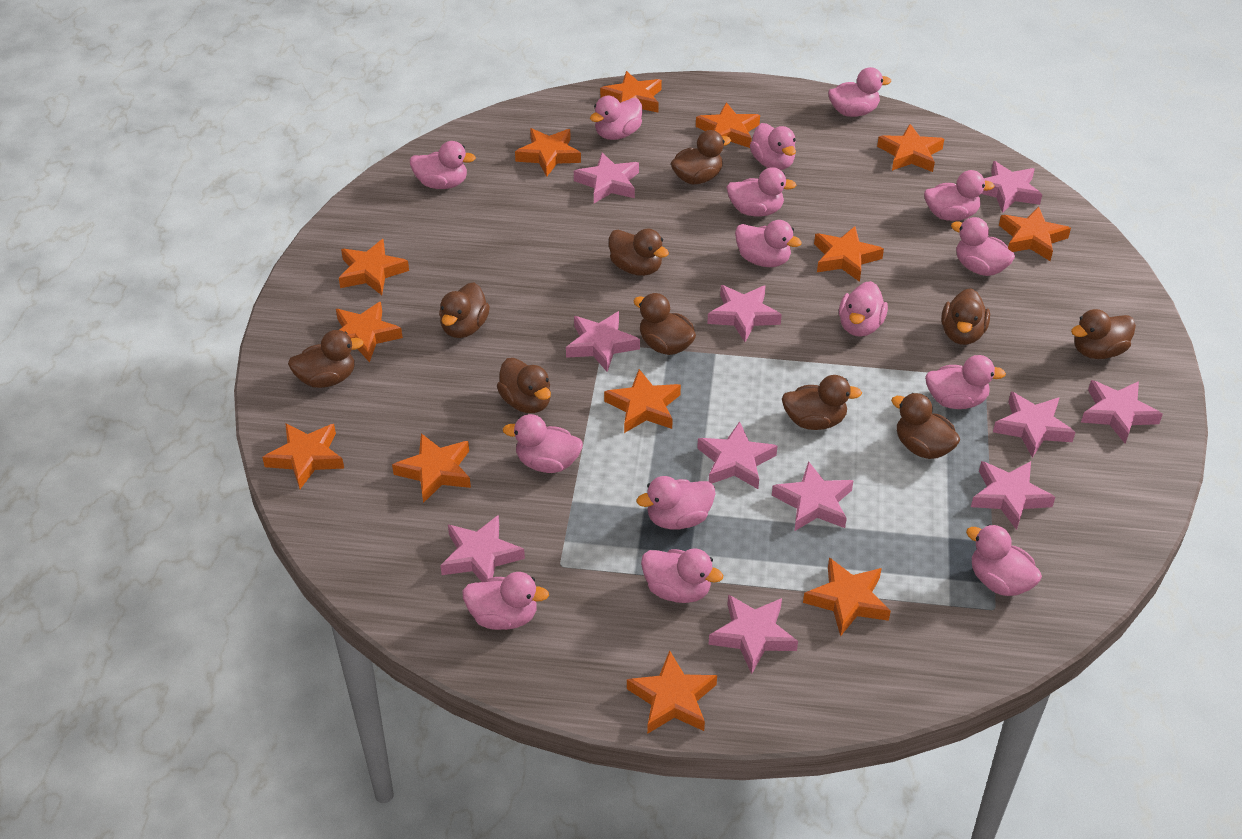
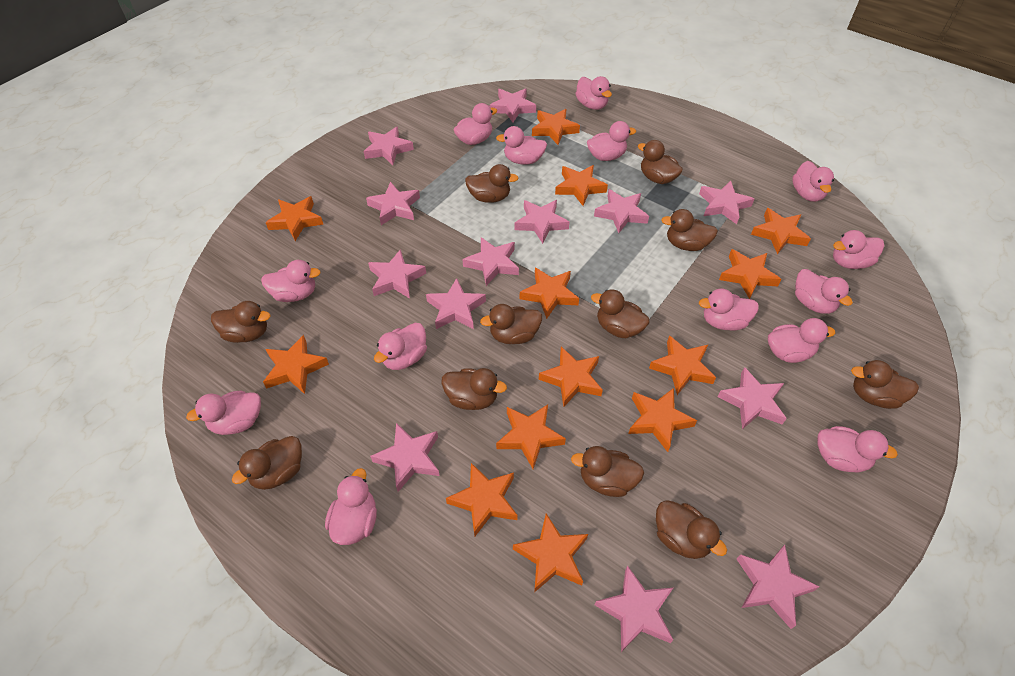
brown duck: 10 -> 11
pink duck: 15 -> 14
pink star: 11 -> 13

